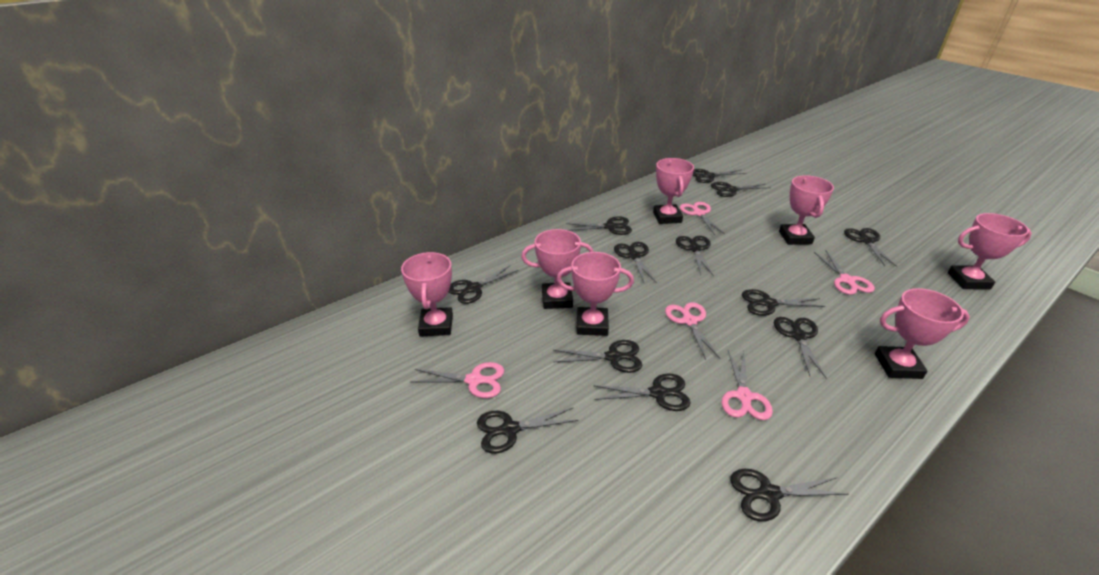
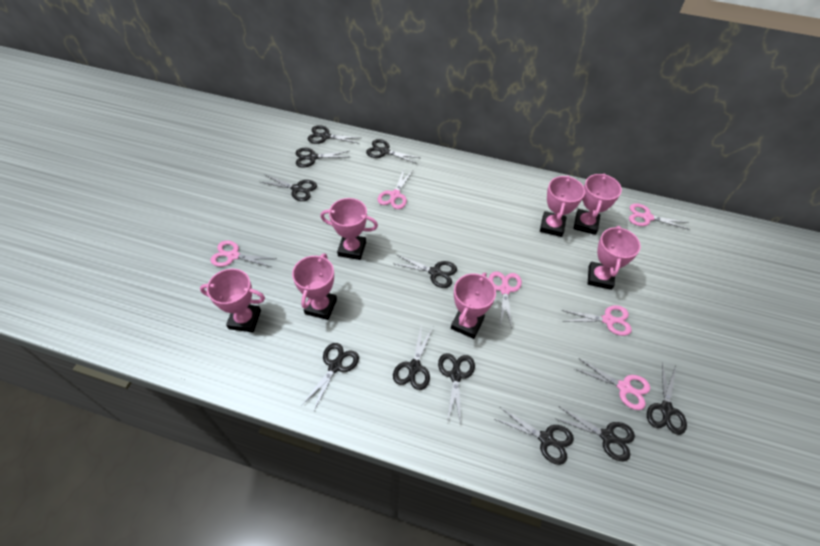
black scissors: 13 -> 11
pink scissors: 5 -> 6

